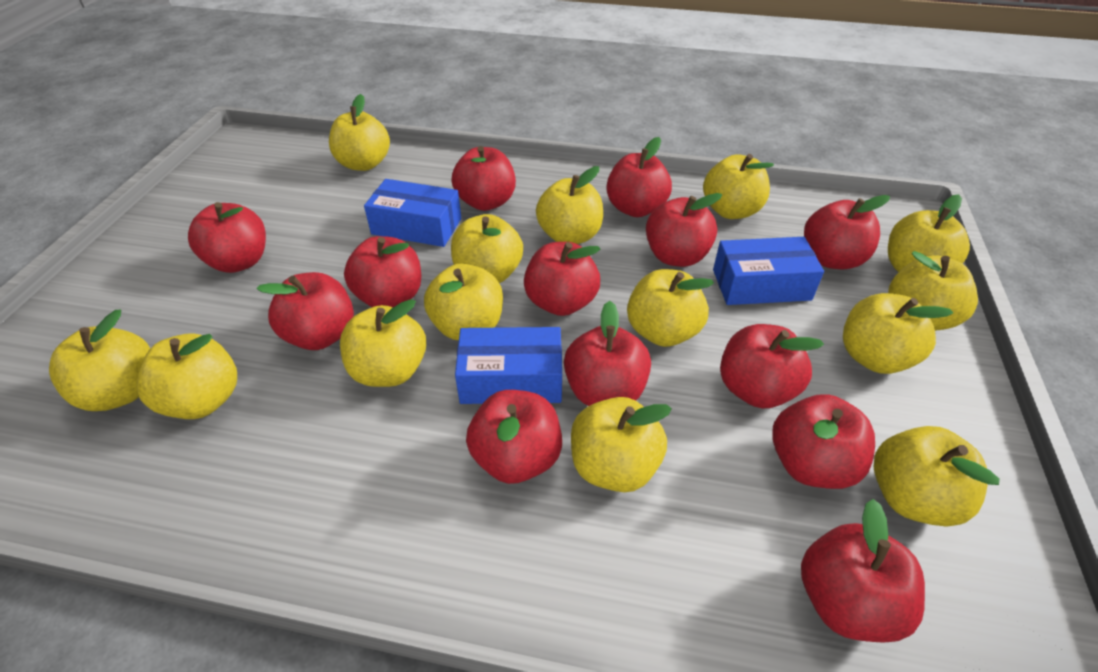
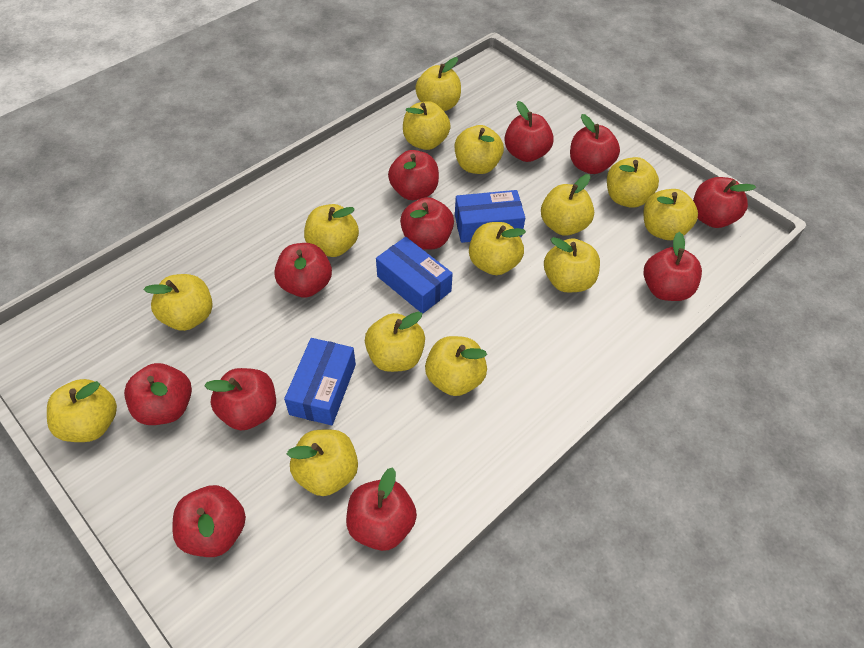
red apple: 13 -> 11

